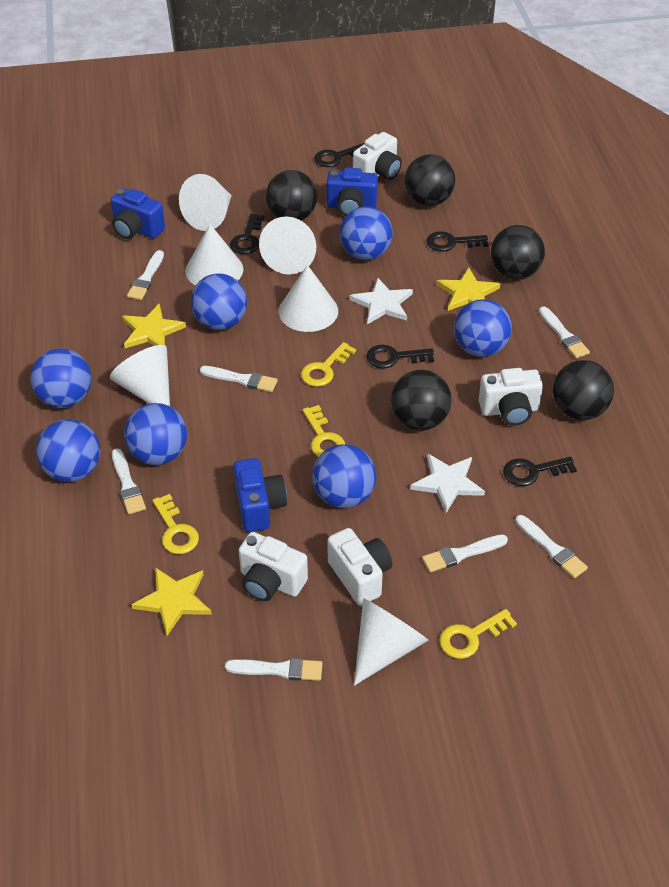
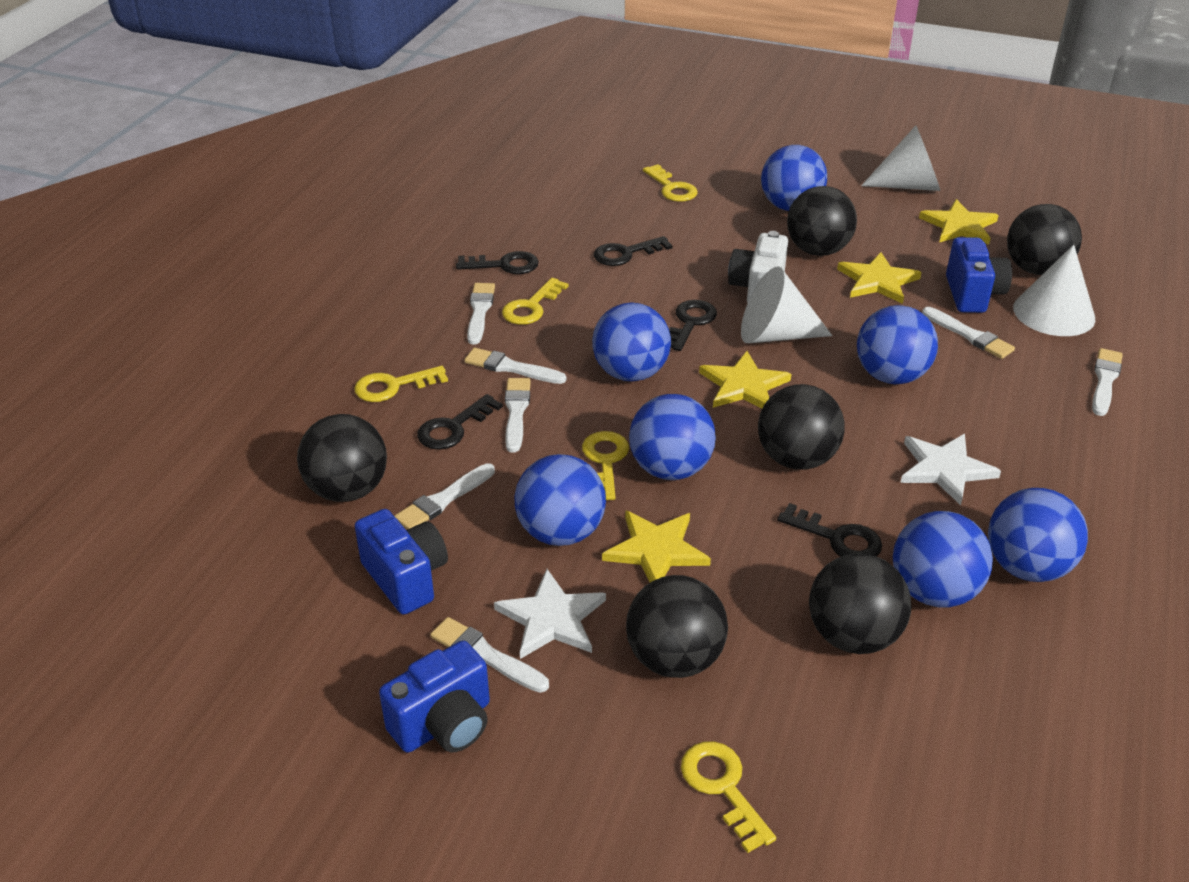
black ball: 5 -> 6
white camera: 4 -> 1
white cone: 6 -> 3
yellow key: 4 -> 5
yellow star: 3 -> 4

